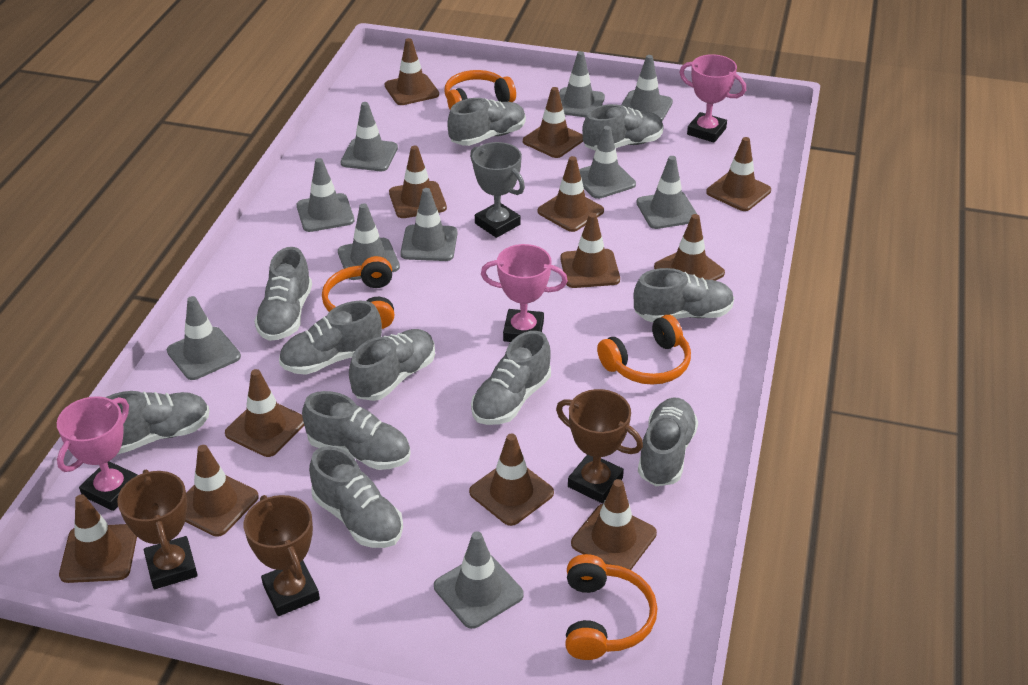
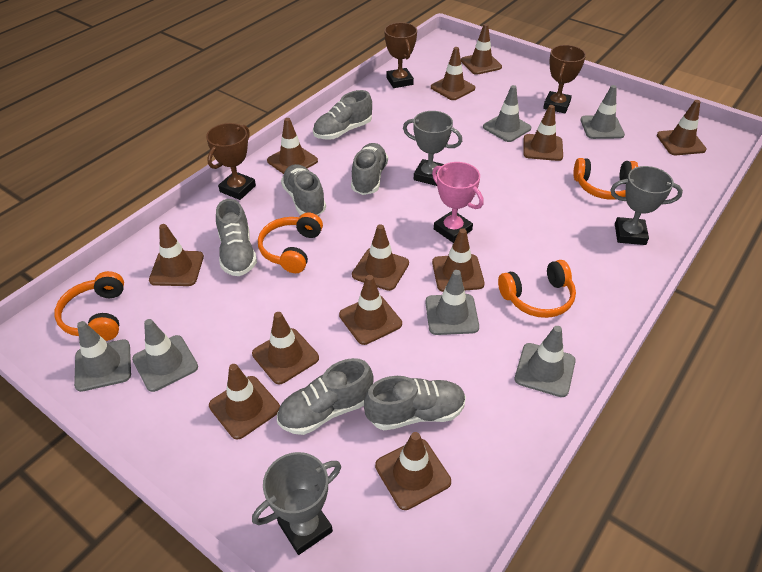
grey shoe: 11 -> 6
grey traffic cone: 10 -> 6
grey trophy: 1 -> 3
pink trophy: 3 -> 1

